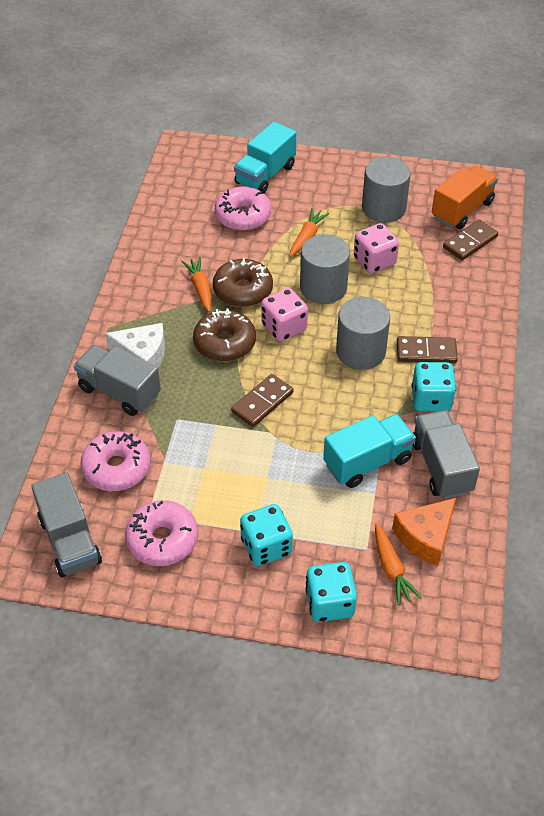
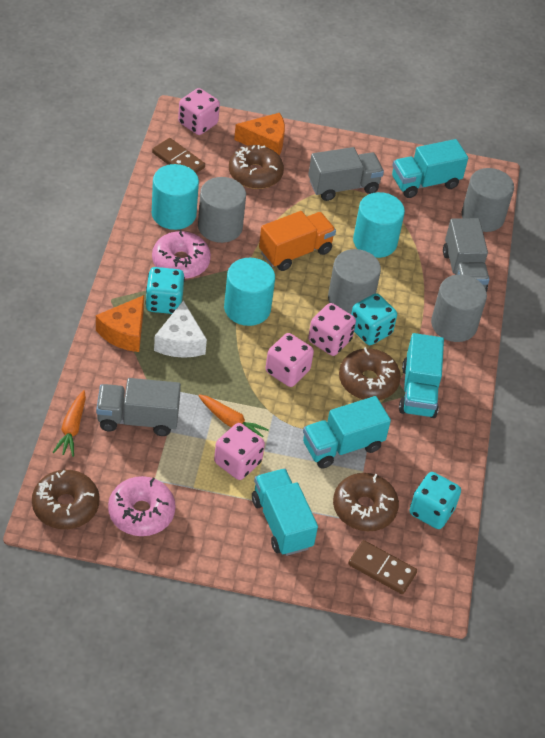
brown domino: 3 -> 2
brown donut: 2 -> 4
grey cylinder: 3 -> 4
orange carrot: 3 -> 2
orange cheese: 1 -> 2
pink dice: 2 -> 4
pink donut: 3 -> 2
turquoise cylinder: 0 -> 3
turquoise truck: 2 -> 4

